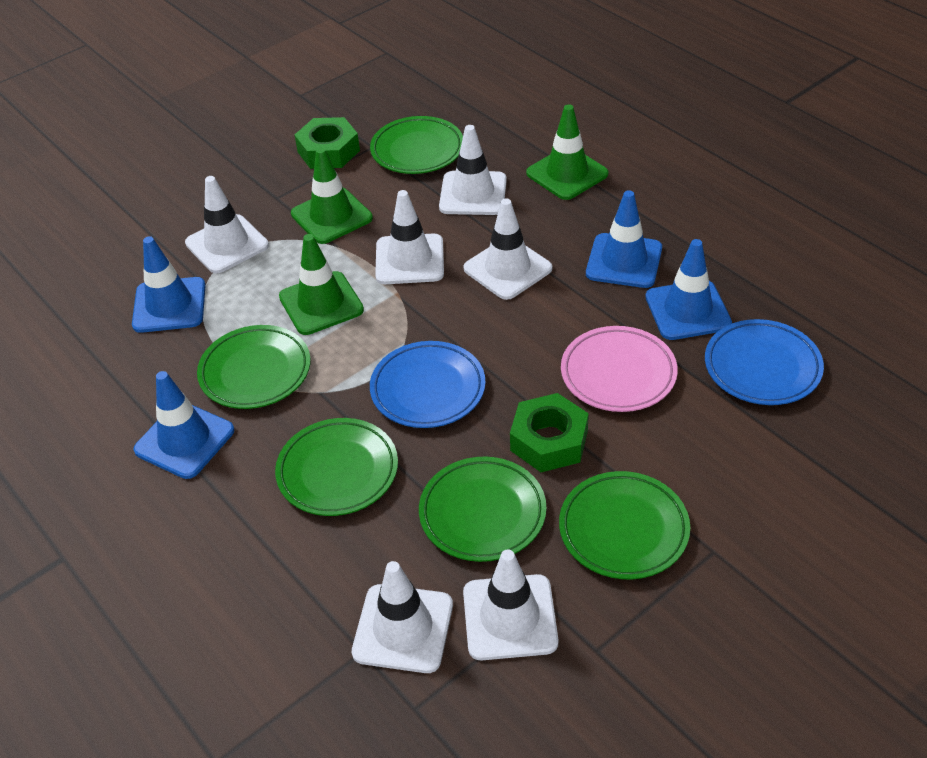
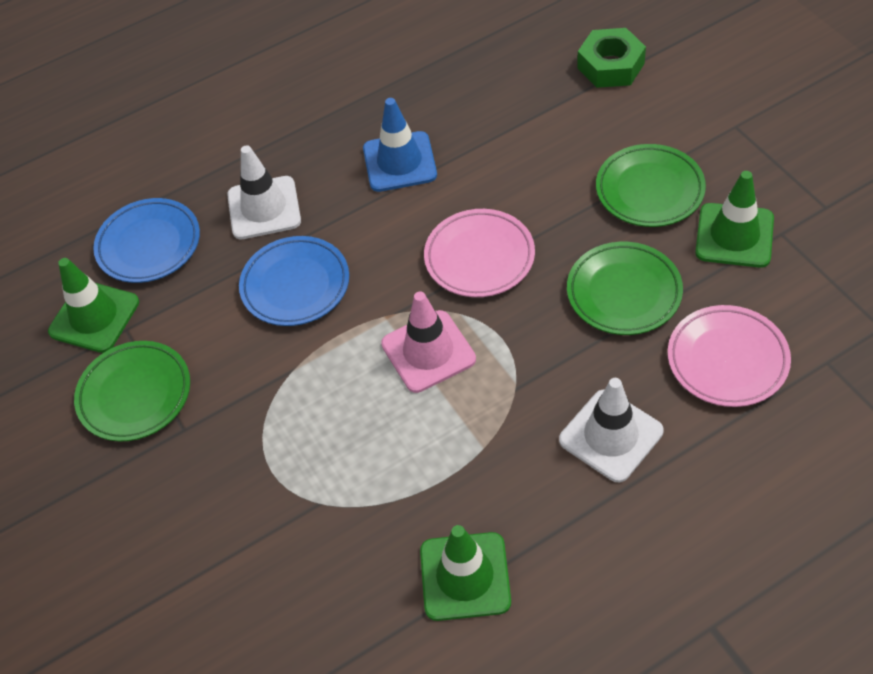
blue traffic cone: 4 -> 1
green nut: 2 -> 1
green plate: 5 -> 3
pink plate: 1 -> 2
pink traffic cone: 0 -> 1
white traffic cone: 6 -> 2

